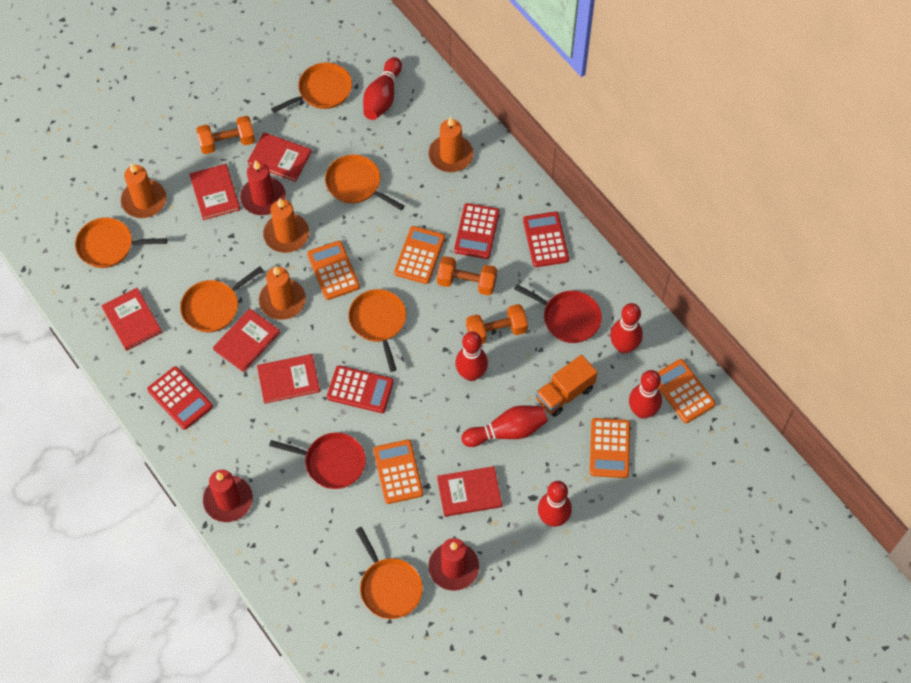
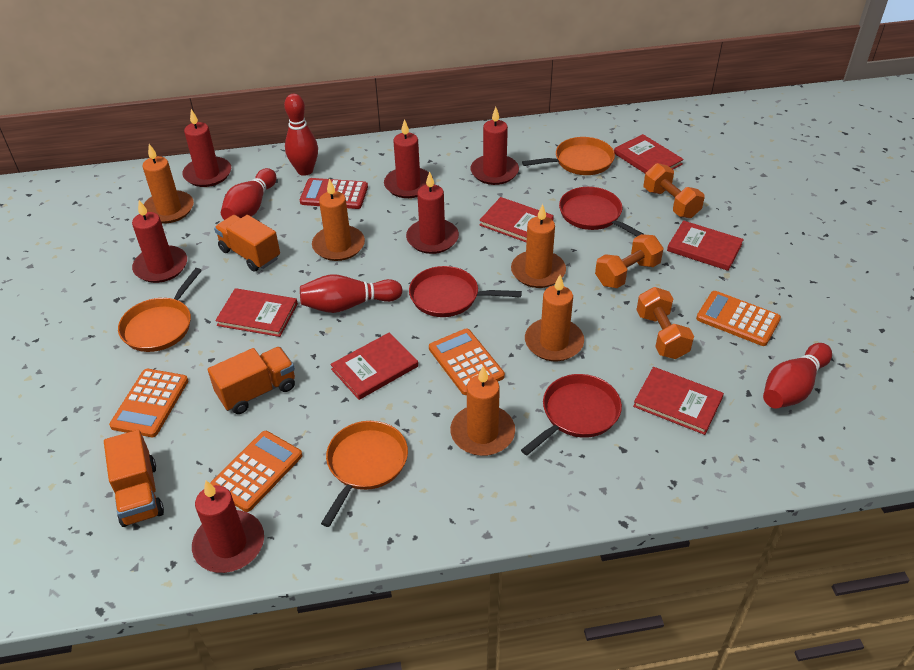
orange calculator: 5 -> 4
orange candle: 4 -> 5
orange pan: 6 -> 3
orange truck: 1 -> 3
red bowling pin: 6 -> 4
red calculator: 4 -> 1
red candle: 3 -> 6
red pan: 2 -> 3

